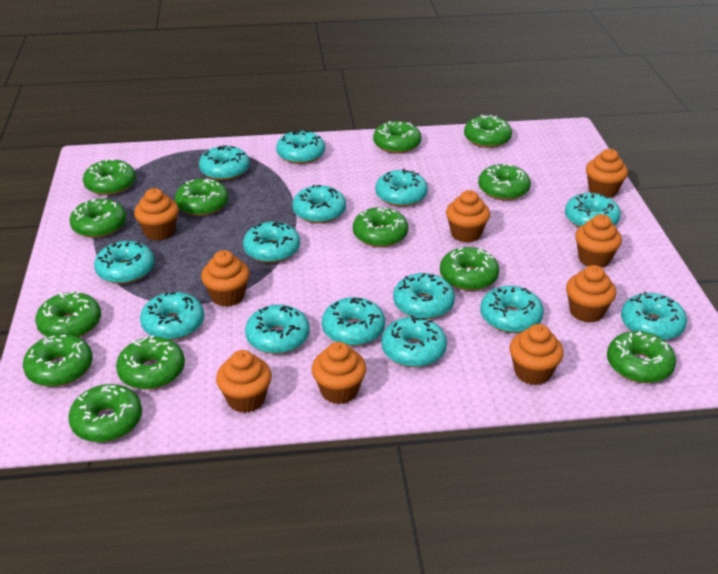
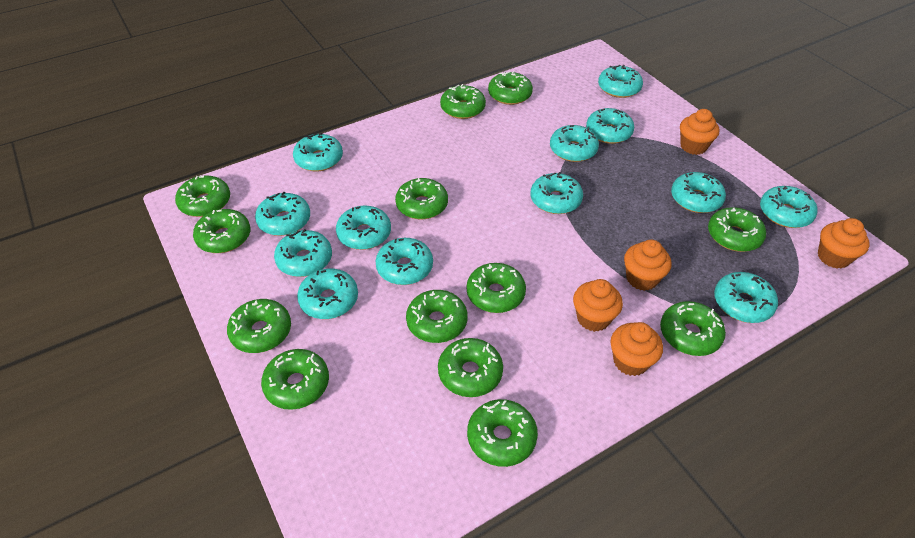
orange cupcake: 9 -> 5
turquoise donut: 14 -> 13

